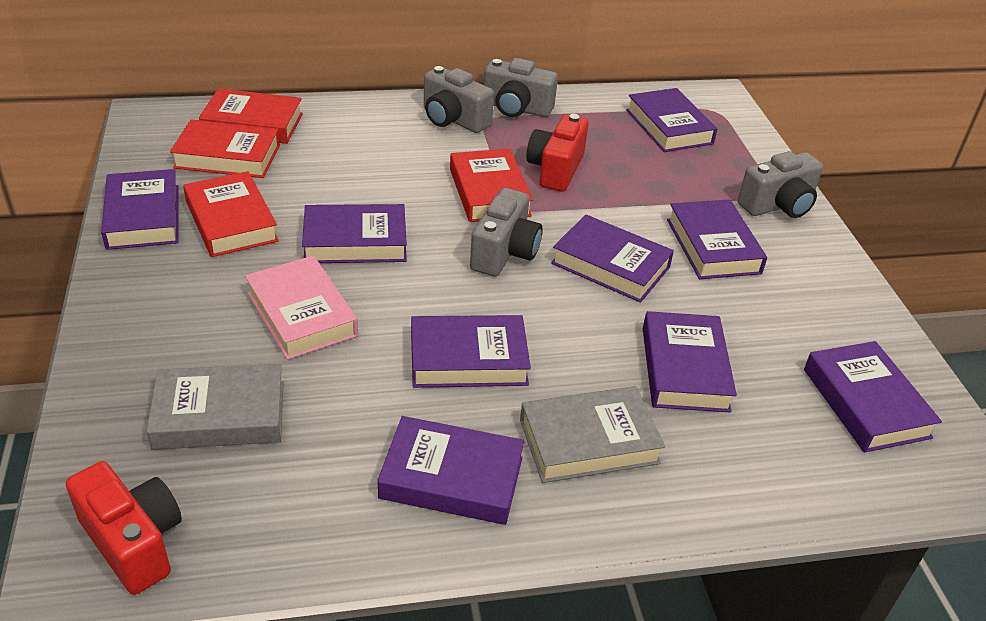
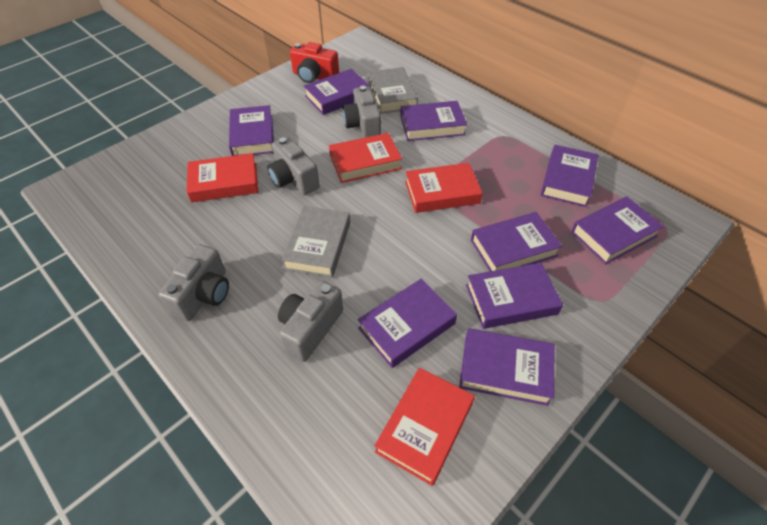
pink book: 1 -> 0
red camera: 2 -> 1

